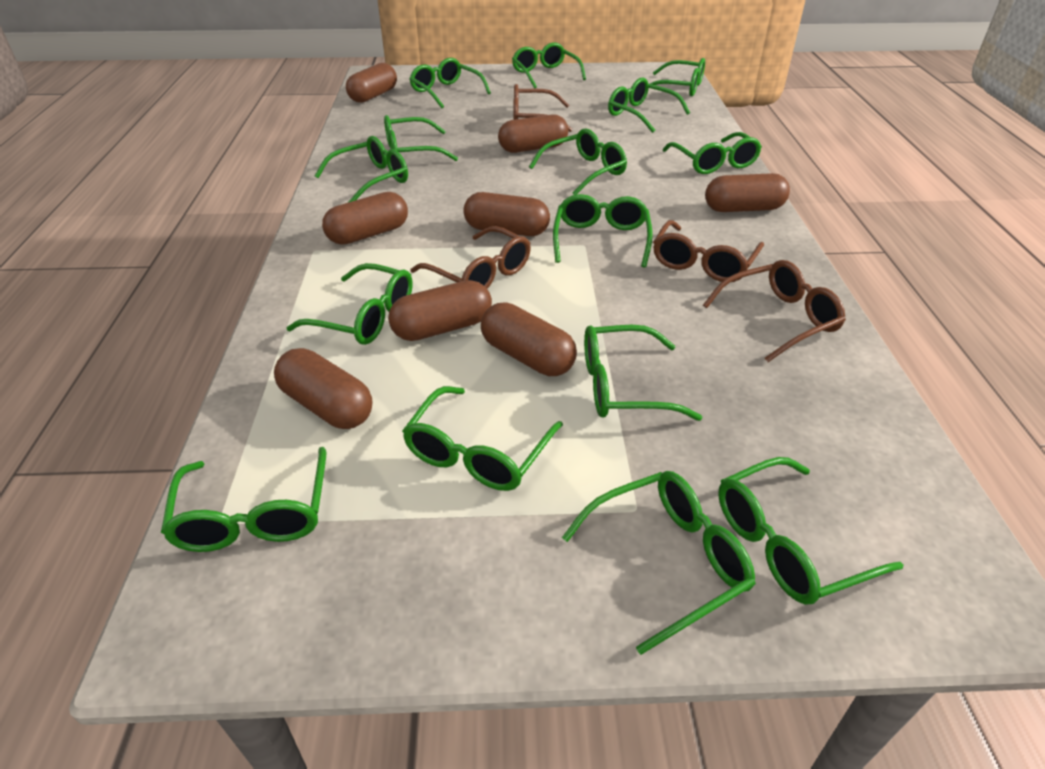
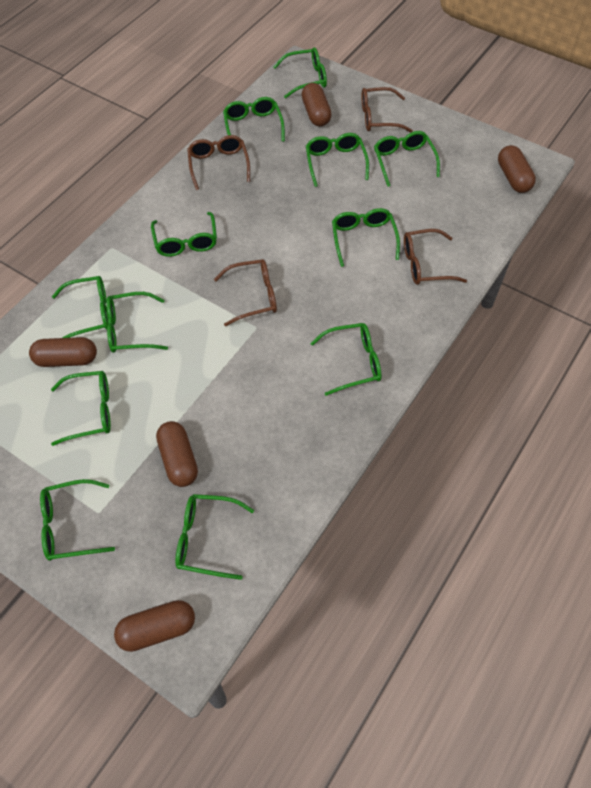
brown capsule: 8 -> 5
green glasses: 15 -> 12

